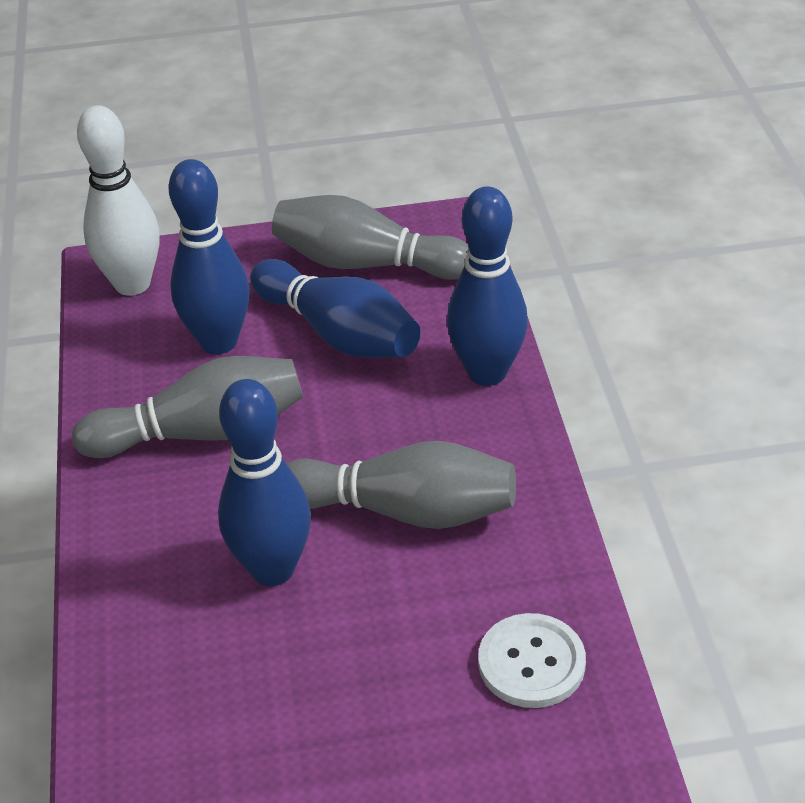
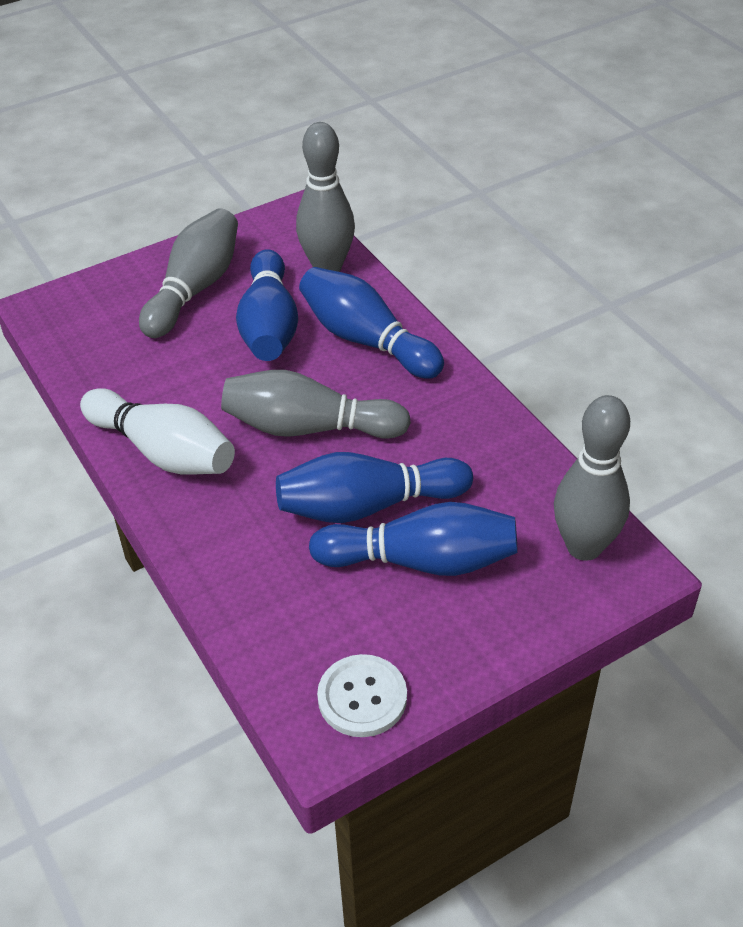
grey bowling pin: 3 -> 4

